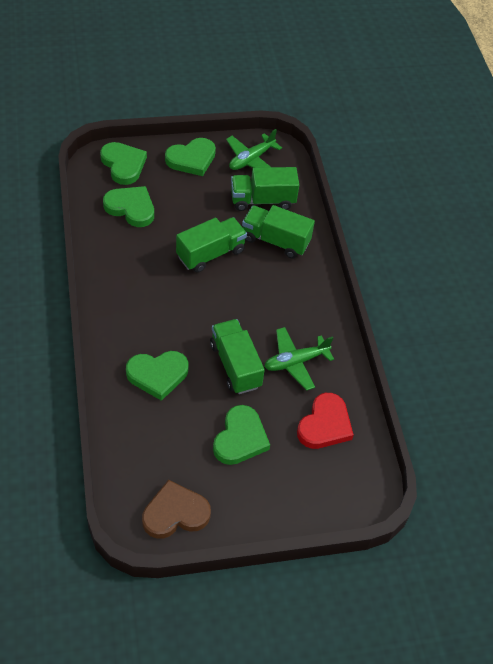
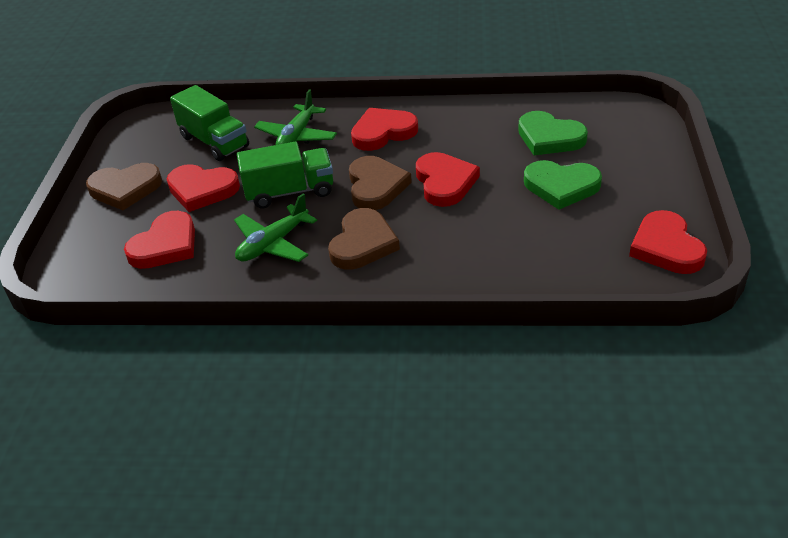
brown heart: 1 -> 3
green heart: 5 -> 2
green truck: 4 -> 2
red heart: 1 -> 5

